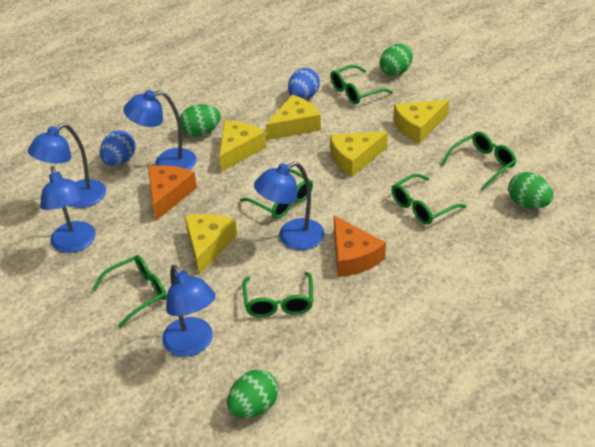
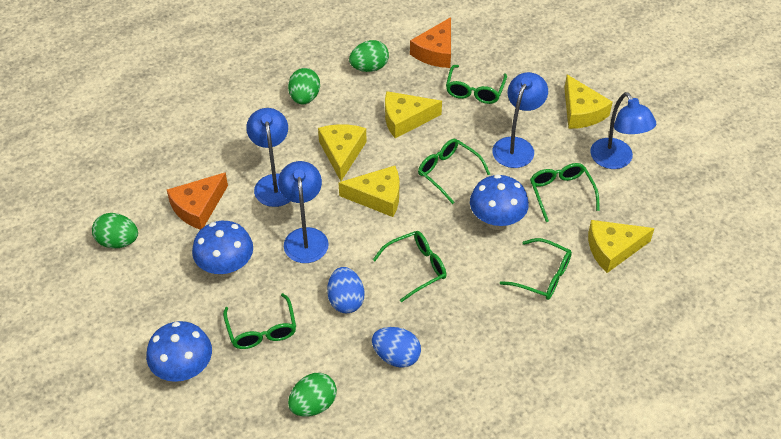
blue lamp: 5 -> 4
blue mushroom: 0 -> 3

